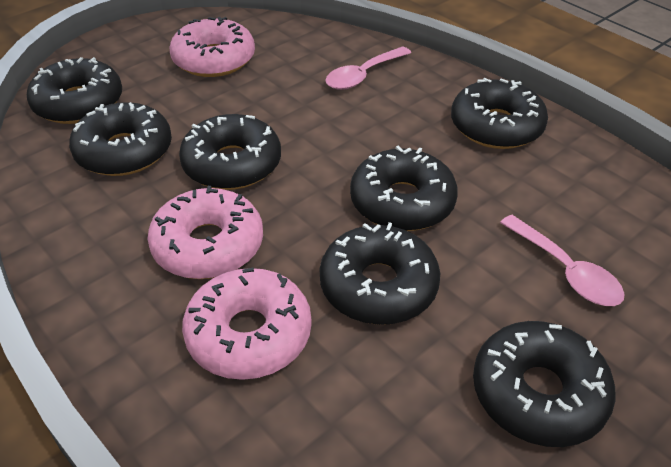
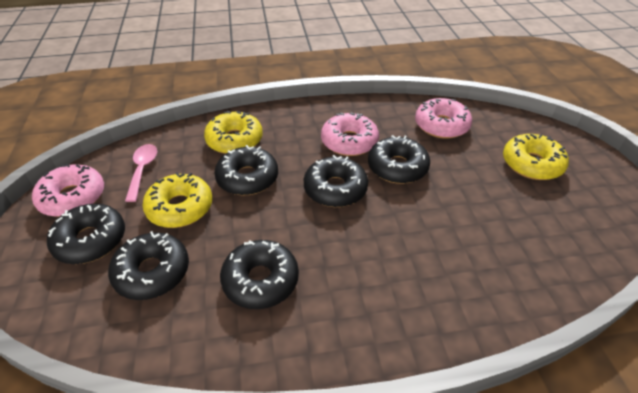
black donut: 7 -> 6
pink spoon: 2 -> 1
yellow donut: 0 -> 3

